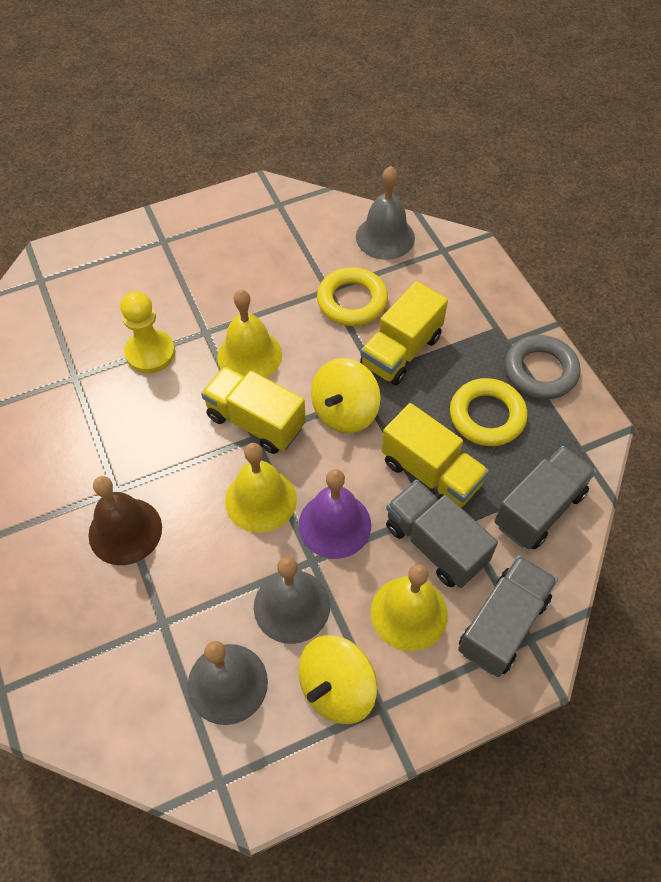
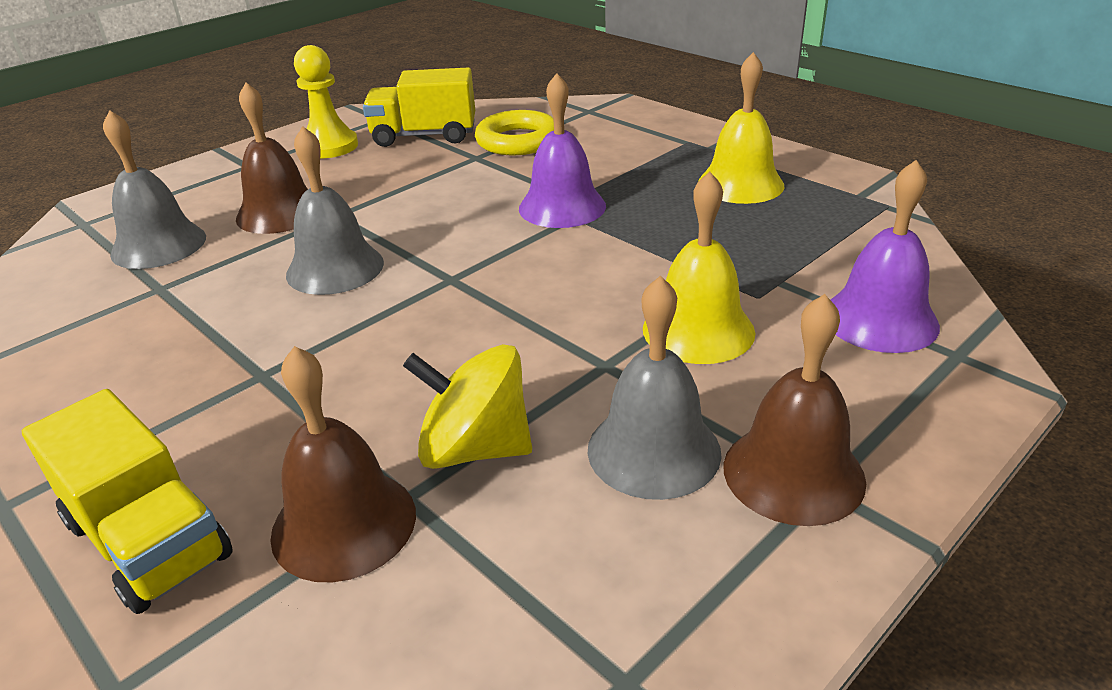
brown bell: 1 -> 3
grey ring: 1 -> 0
grey truck: 3 -> 0
purple bell: 1 -> 2
yellow bell: 3 -> 2
yellow ring: 2 -> 1
yellow spinning top: 2 -> 1
yellow truck: 3 -> 2

